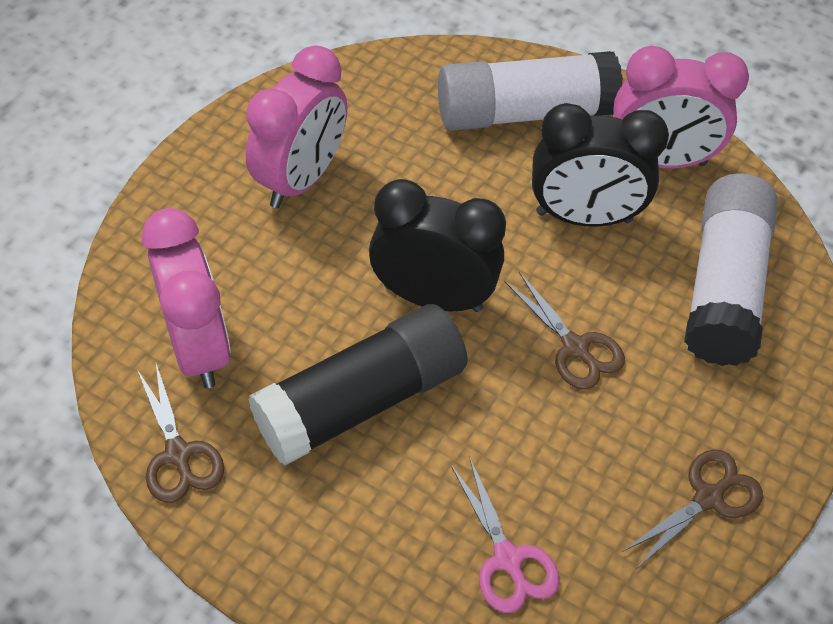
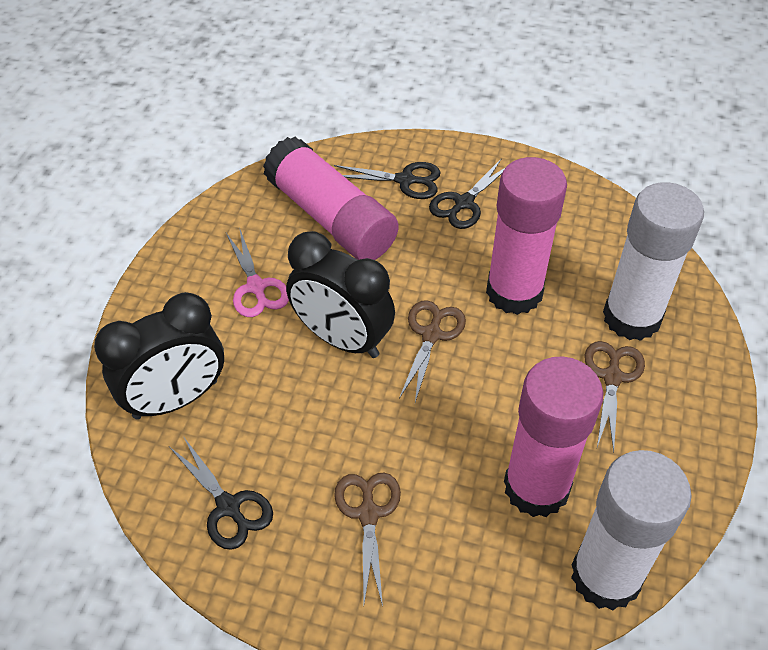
black glue stick: 1 -> 0
black scissors: 0 -> 3
pink clock: 3 -> 0
pink glue stick: 0 -> 3

